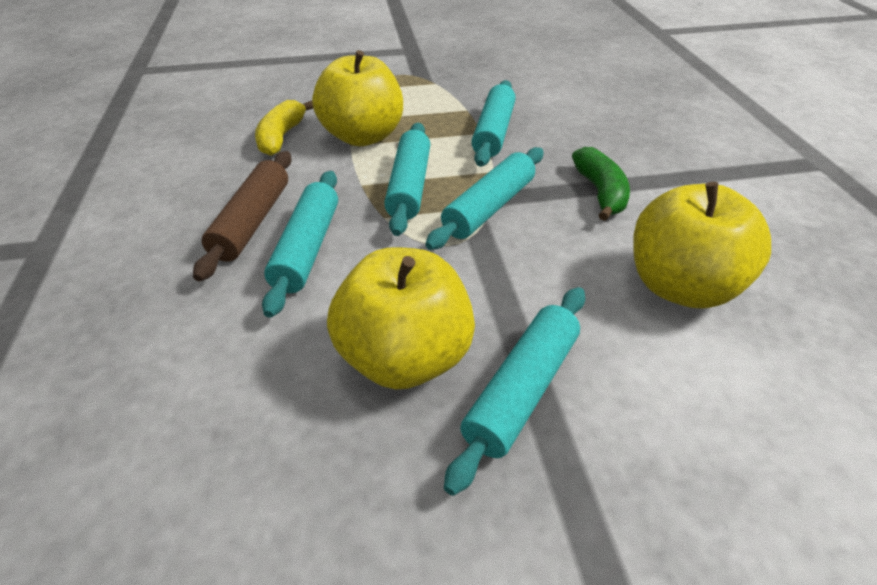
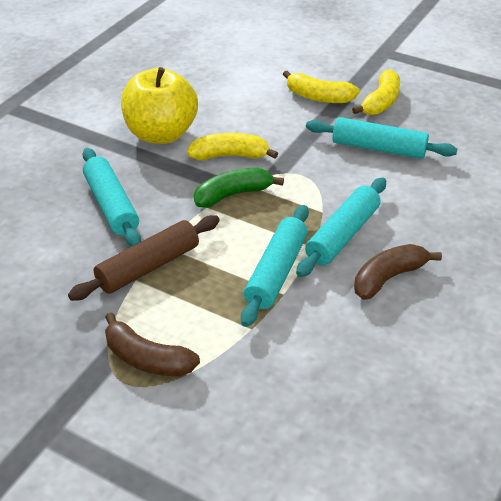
brown banana: 0 -> 2
turquoise rolling pin: 5 -> 4
yellow apple: 3 -> 1
yellow banana: 1 -> 3

